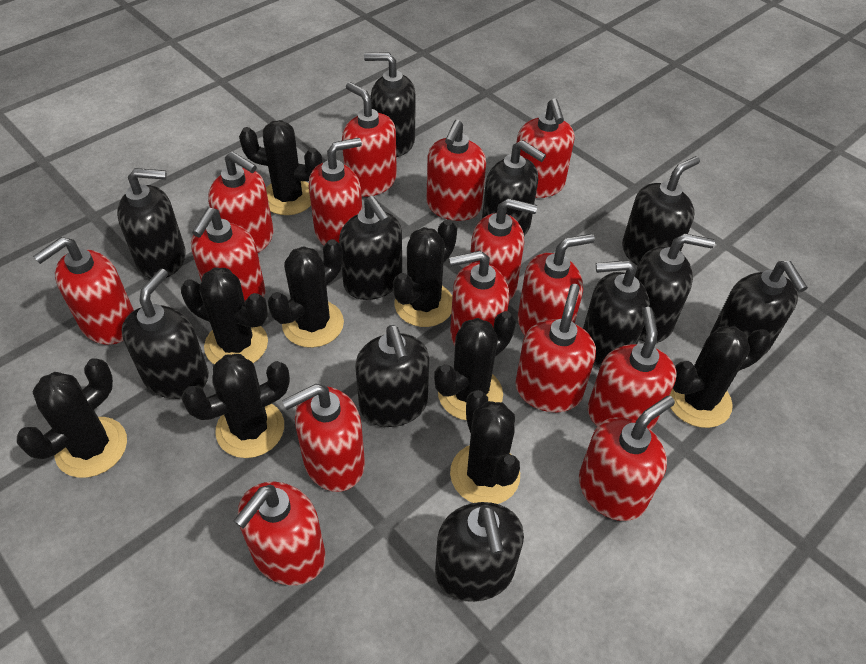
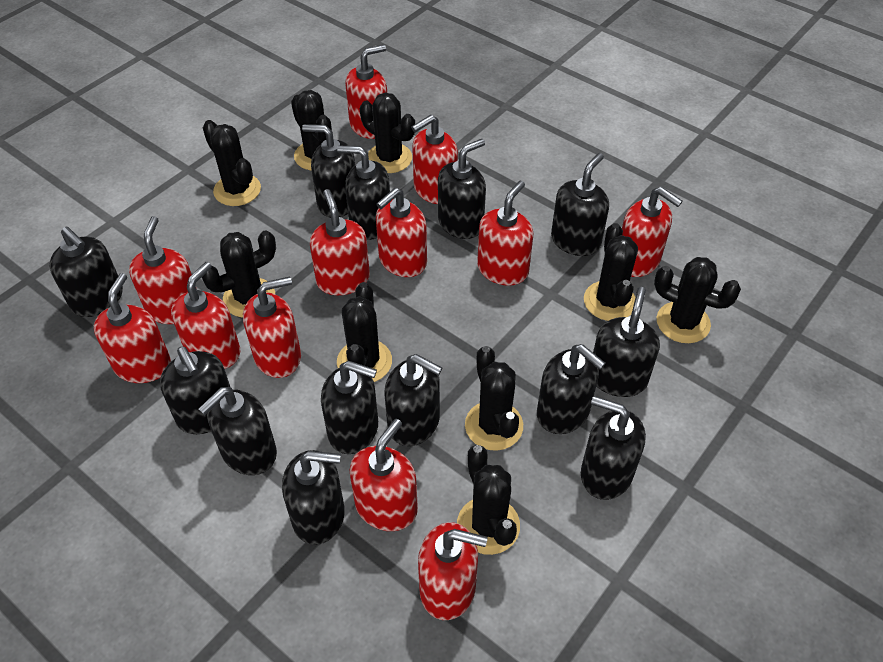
black soap dispenser: 11 -> 13
red soap dispenser: 15 -> 12

